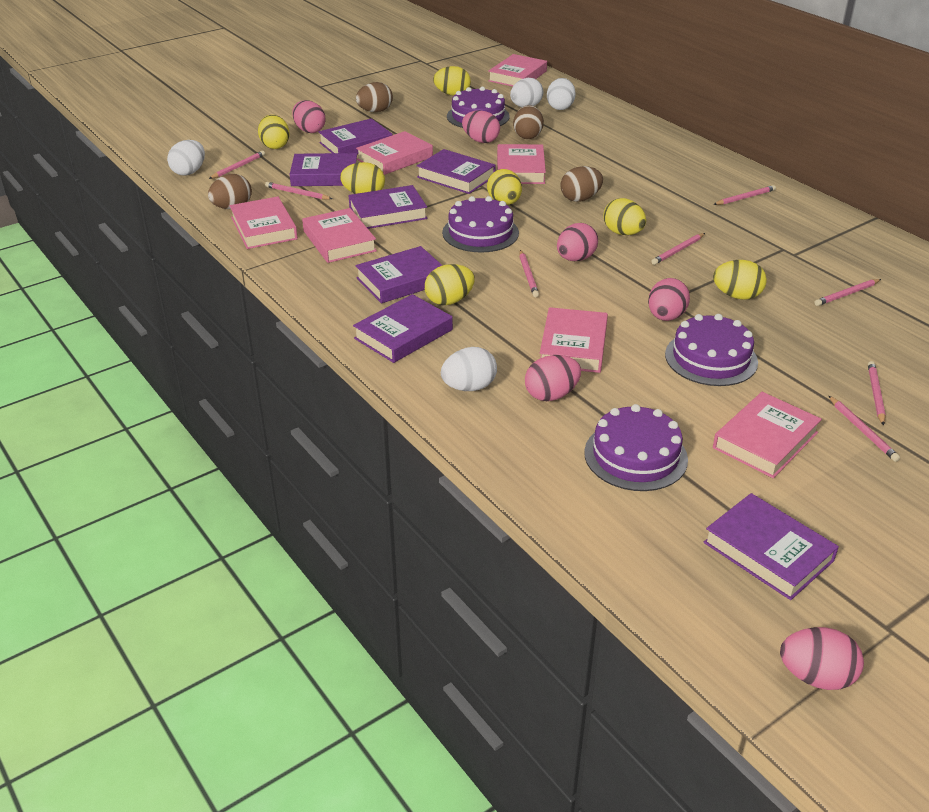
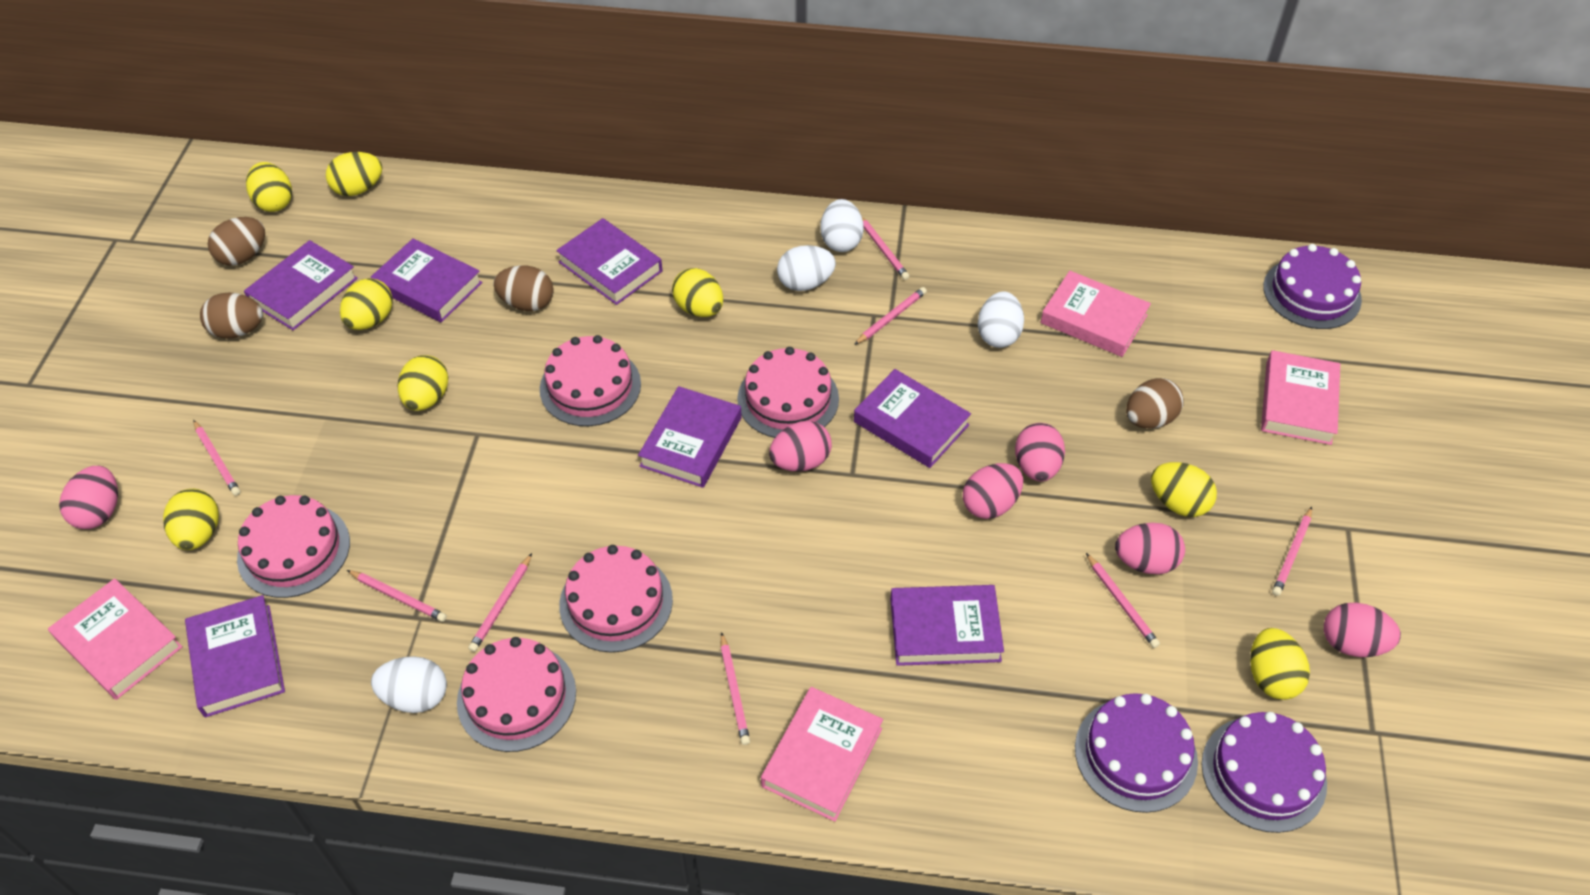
pink book: 7 -> 4
pink cake: 0 -> 5
purple cake: 4 -> 3
yellow egg: 7 -> 8

